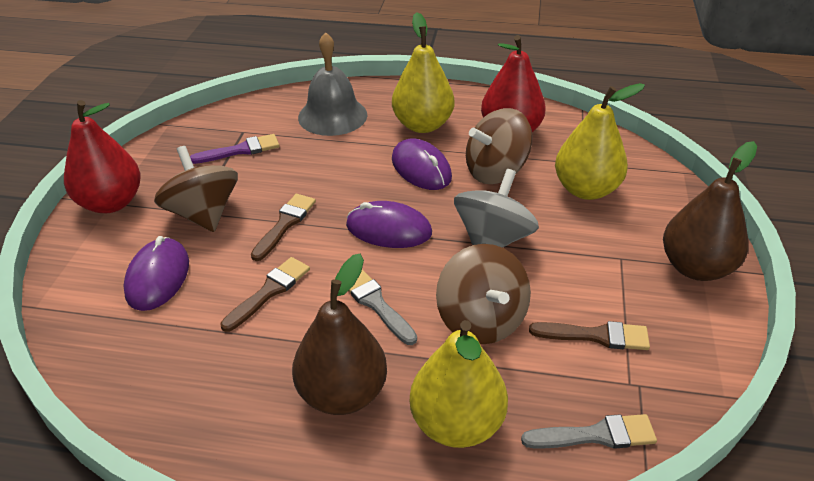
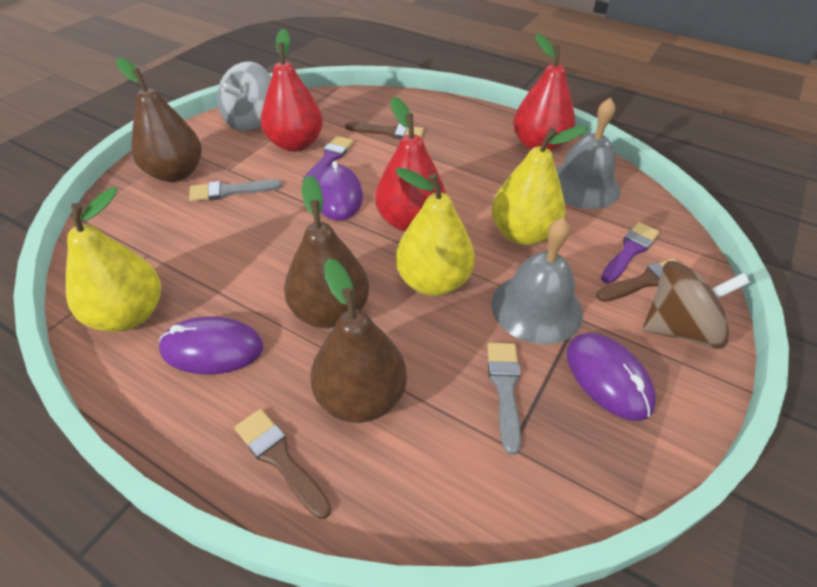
brown pear: 2 -> 3
brown spinning top: 3 -> 1
grey bell: 1 -> 2
purple brush: 1 -> 2
red pear: 2 -> 3

